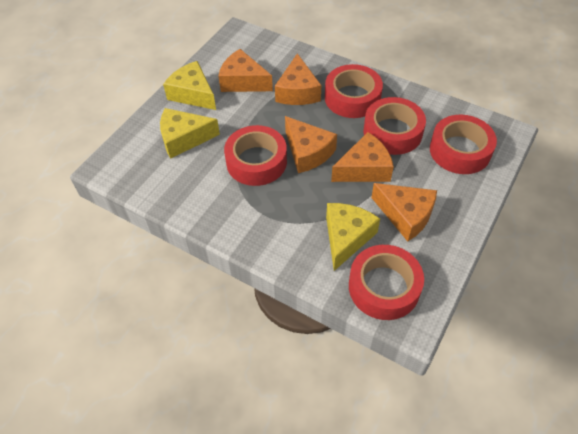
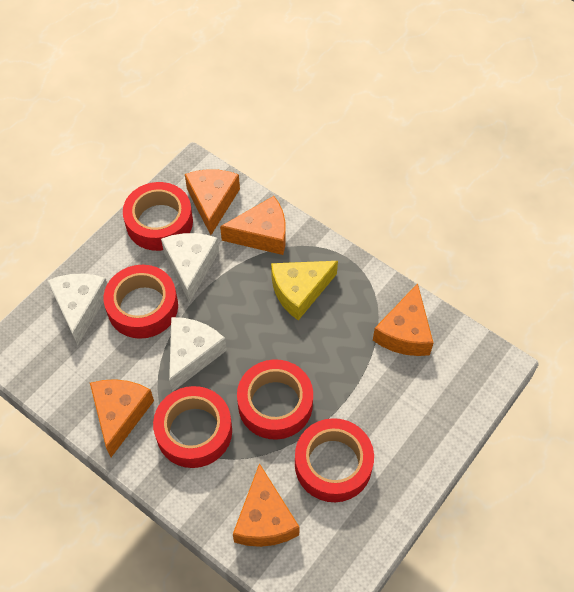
white cheese: 0 -> 3
yellow cheese: 3 -> 1

